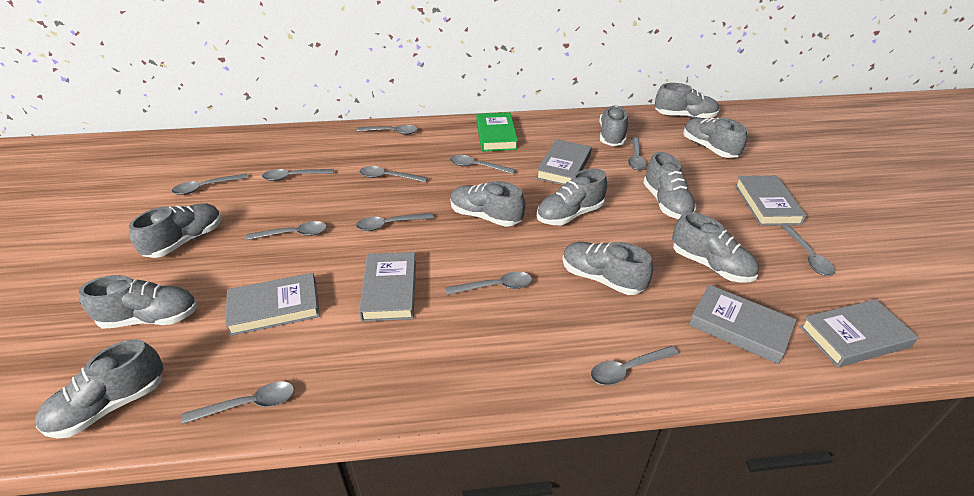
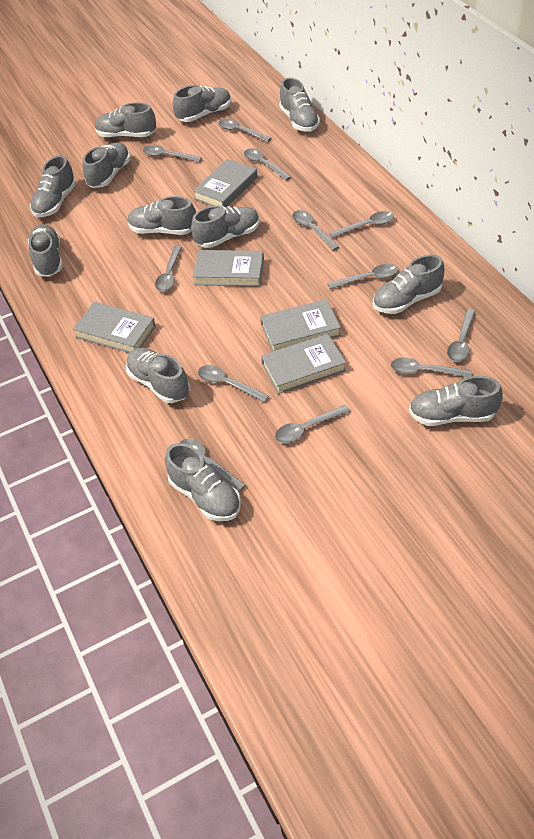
green book: 1 -> 0
grey book: 6 -> 5
grey shoe: 11 -> 12

